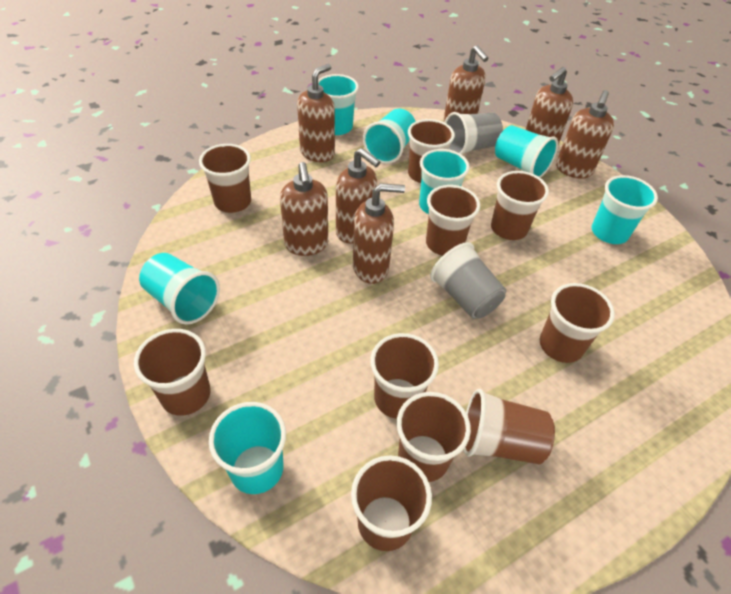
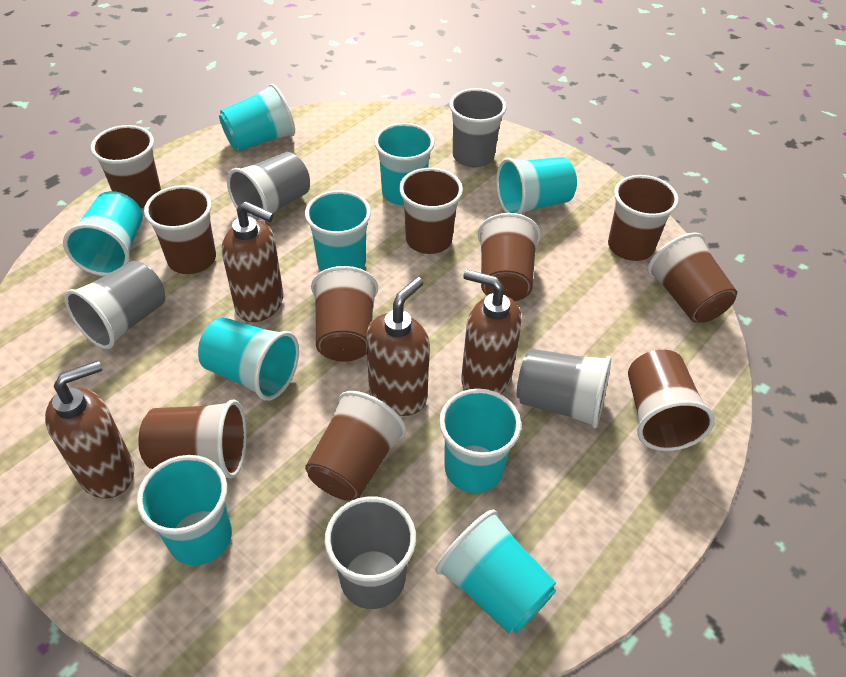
brown soap dispenser: 7 -> 4
grey cup: 2 -> 5
turquoise cup: 7 -> 9

